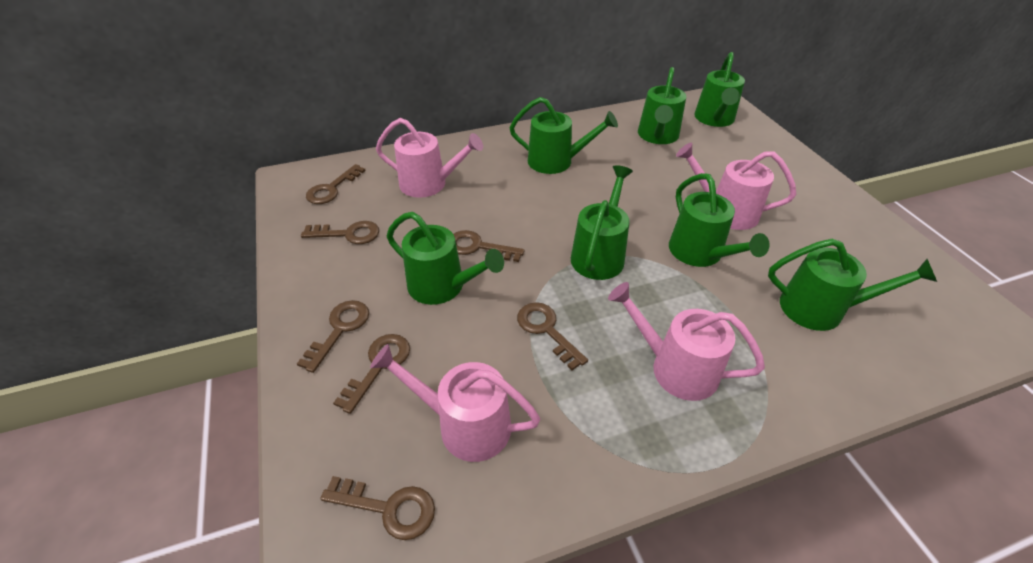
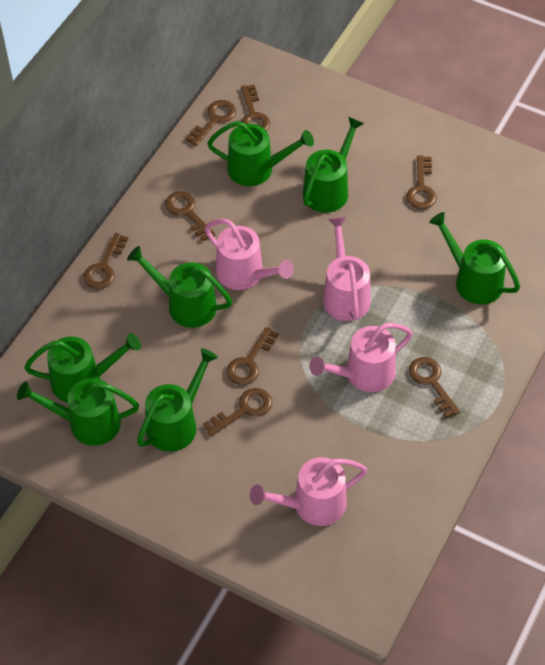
brown key: 7 -> 8

